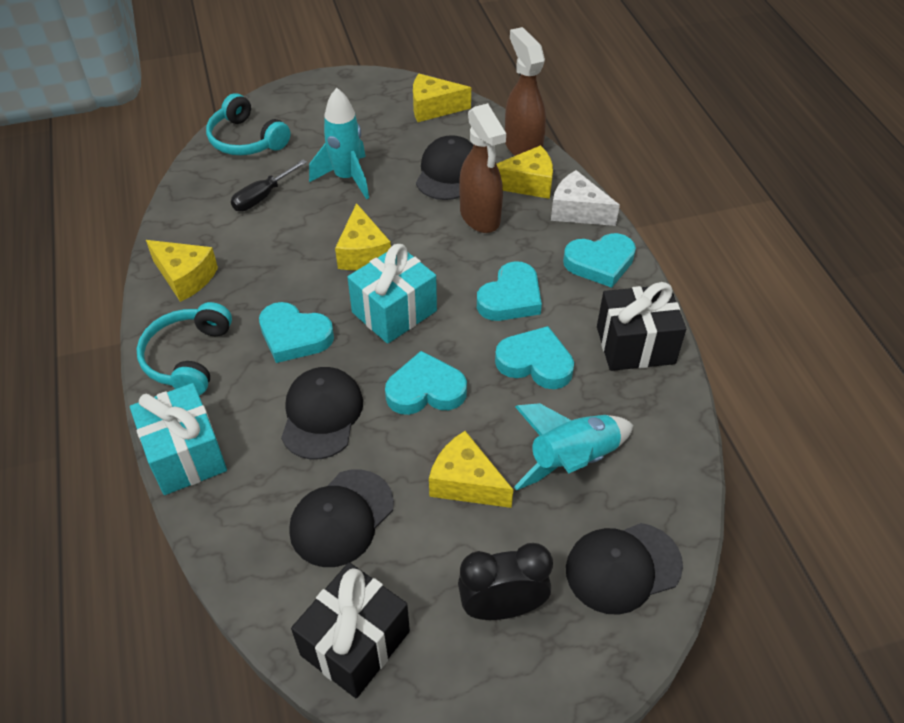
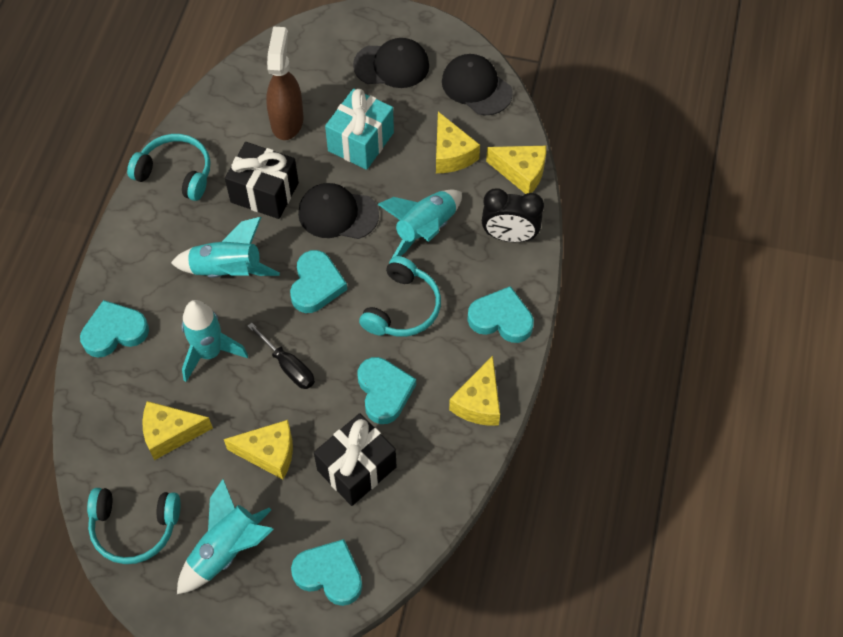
black cap: 4 -> 3
brown spray bottle: 2 -> 1
turquoise gift: 2 -> 1
turquoise headphones: 2 -> 3
turquoise rocket: 2 -> 4
white cheese: 1 -> 0

